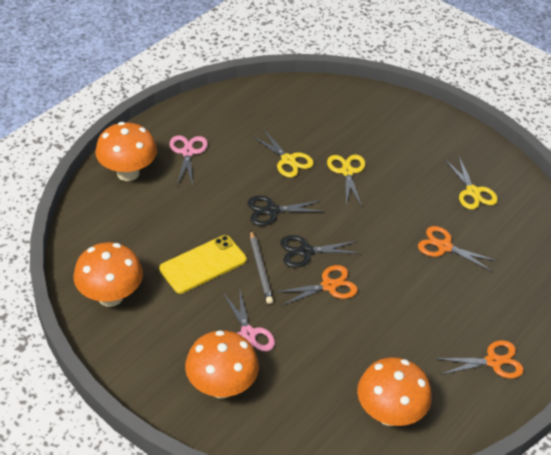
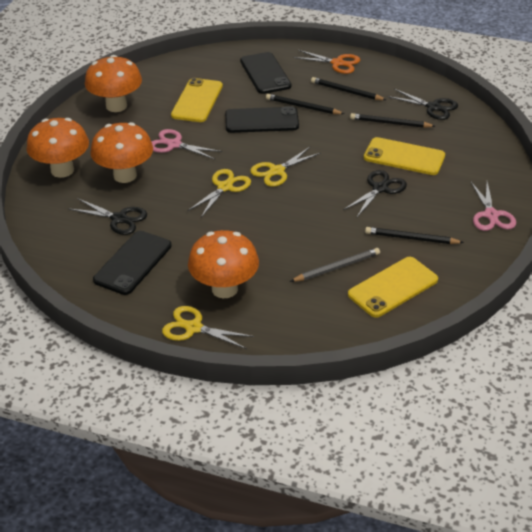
black pencil: 0 -> 4
black phone: 0 -> 3
black scissors: 2 -> 3
orange scissors: 3 -> 1
yellow phone: 1 -> 3

